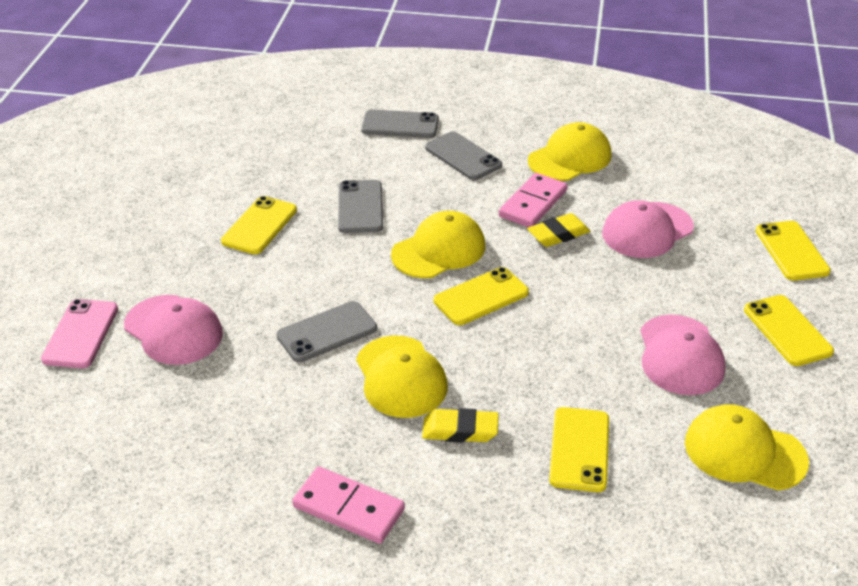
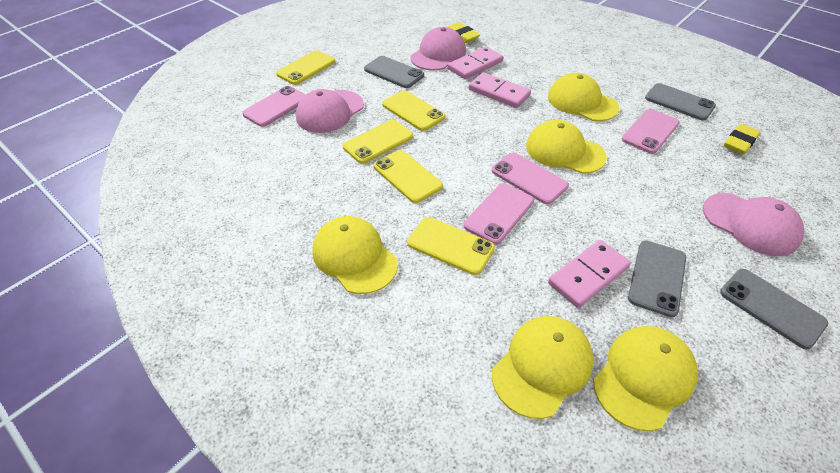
pink domino: 2 -> 3
pink phone: 1 -> 4
yellow cap: 4 -> 5

